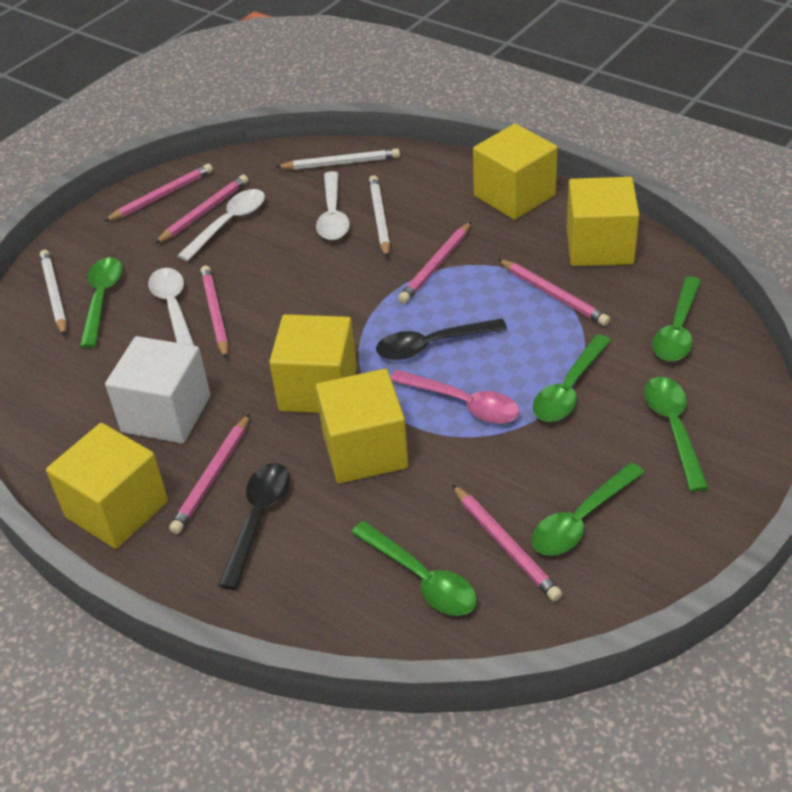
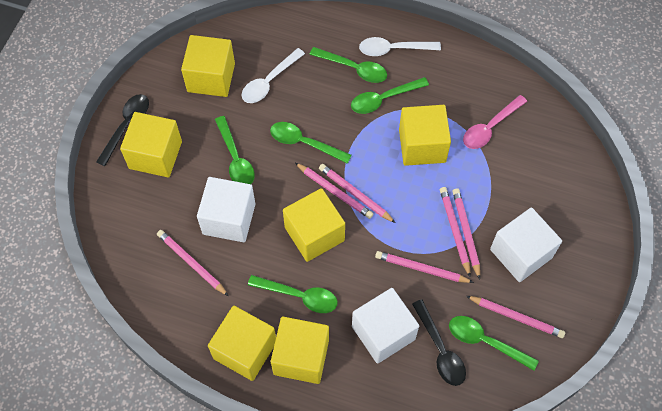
white cube: 1 -> 3
white pencil: 3 -> 0
white spoon: 3 -> 2
yellow cube: 5 -> 6

